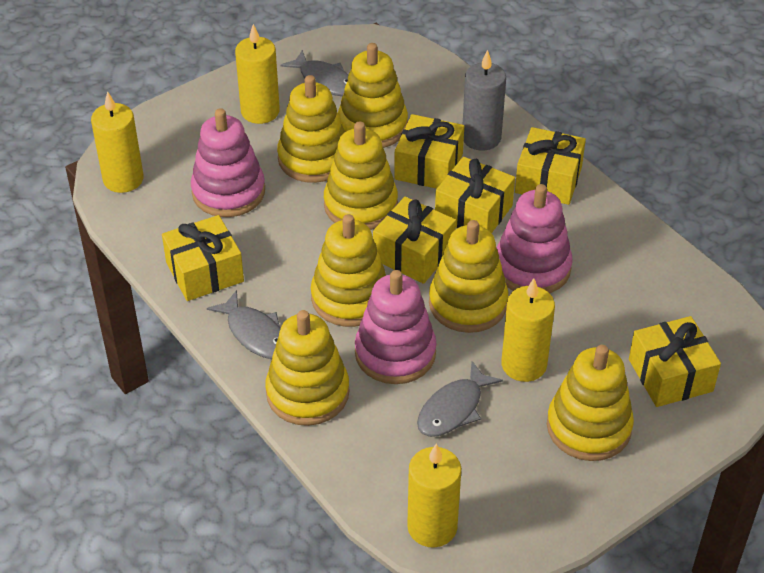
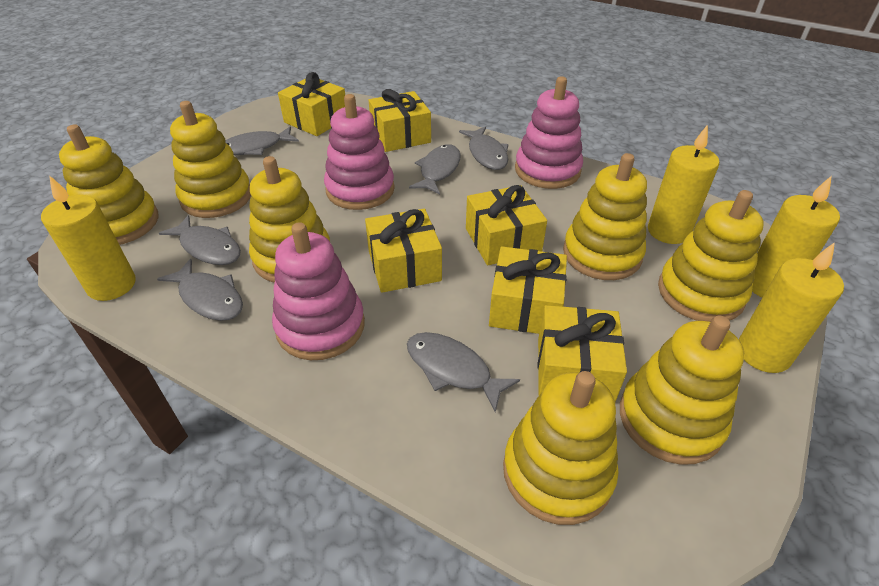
grey candle: 1 -> 0
grey fish: 3 -> 6

